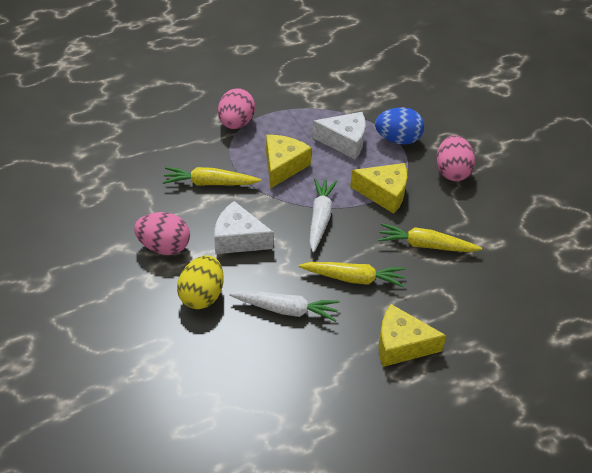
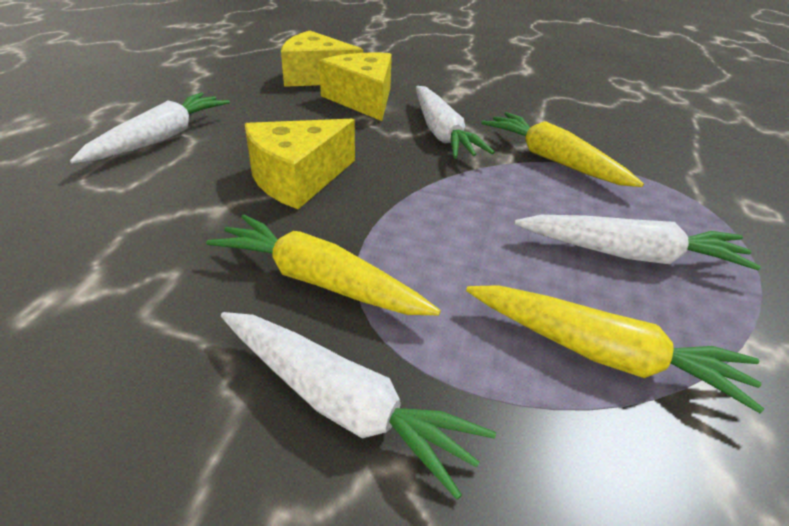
blue egg: 1 -> 0
pink egg: 3 -> 0
white carrot: 2 -> 4
white cheese: 2 -> 0
yellow egg: 1 -> 0

